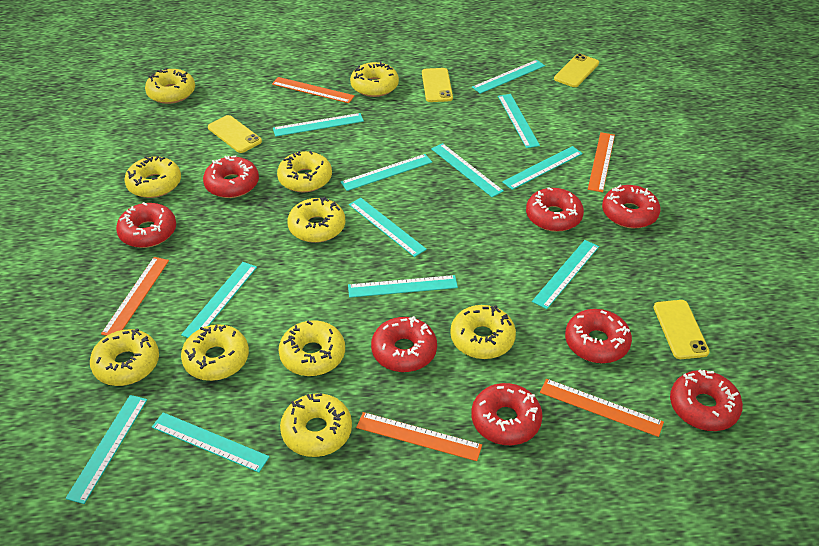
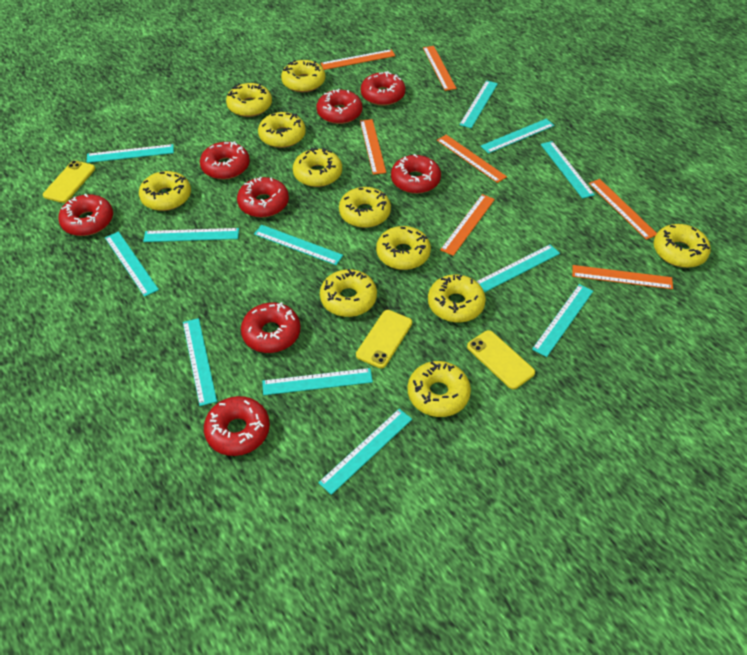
orange ruler: 5 -> 7
yellow donut: 10 -> 11
yellow phone: 4 -> 3

